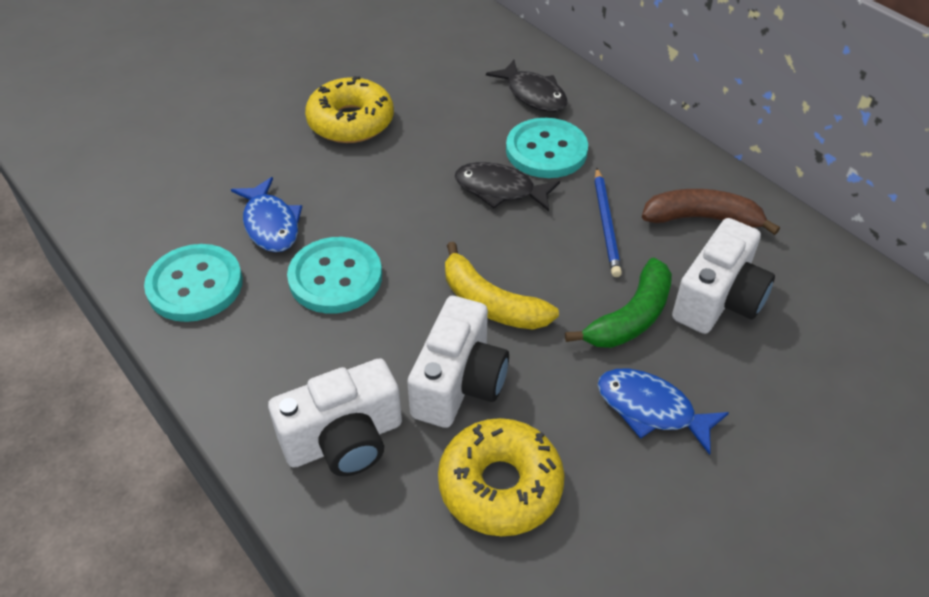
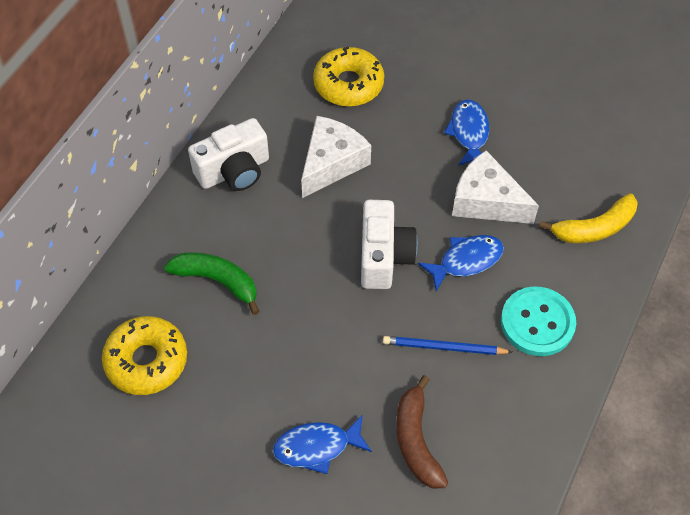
black fish: 2 -> 0
blue fish: 2 -> 3
turquoise button: 3 -> 1
white camera: 3 -> 2
white cheese: 0 -> 2

